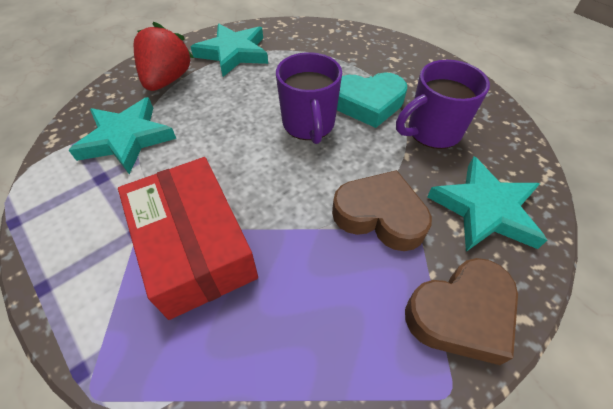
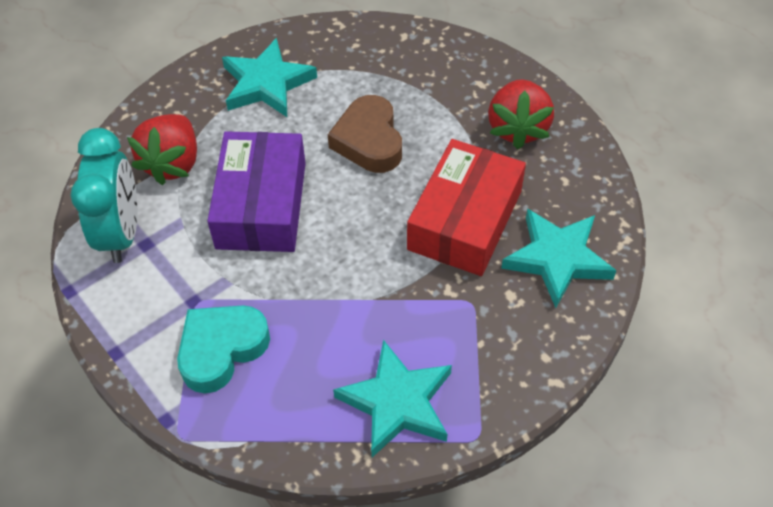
brown heart: 2 -> 1
purple box: 0 -> 1
purple mug: 2 -> 0
red strawberry: 1 -> 2
turquoise clock: 0 -> 1

